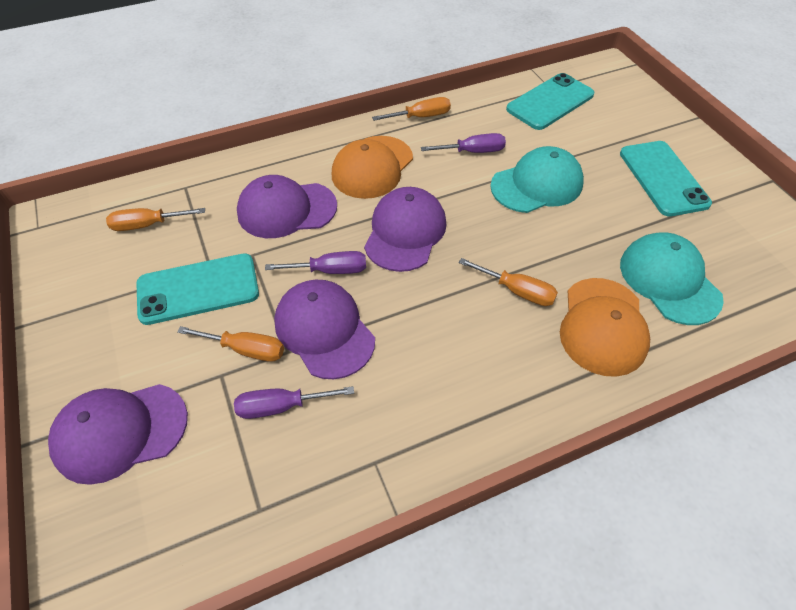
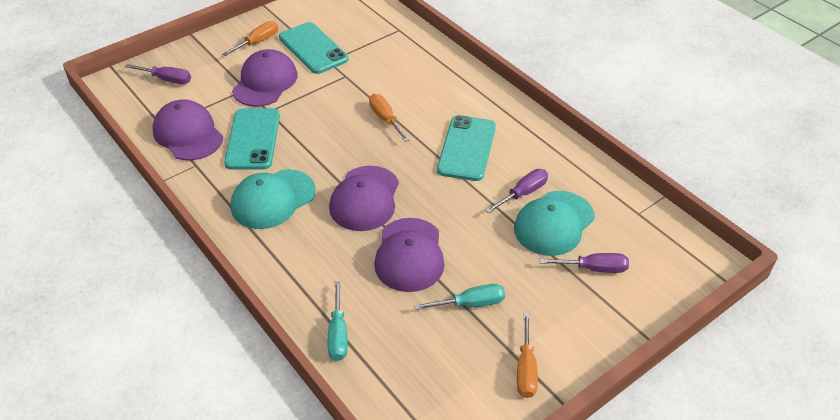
orange cap: 2 -> 0
orange screwdriver: 4 -> 3
turquoise screwdriver: 0 -> 2

